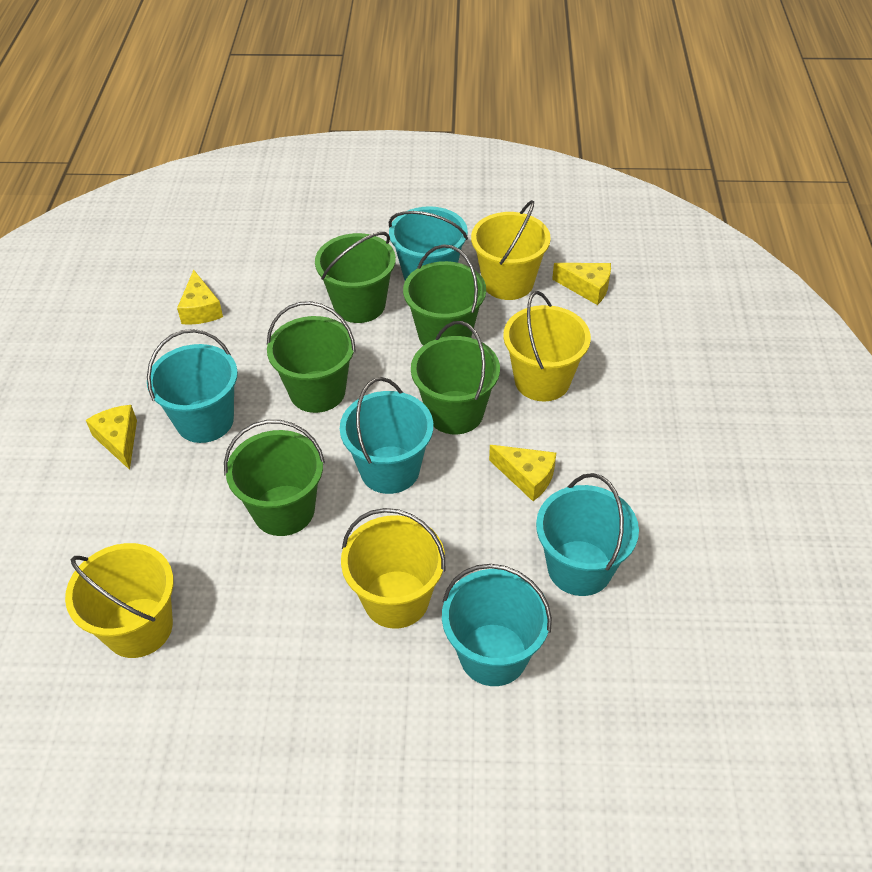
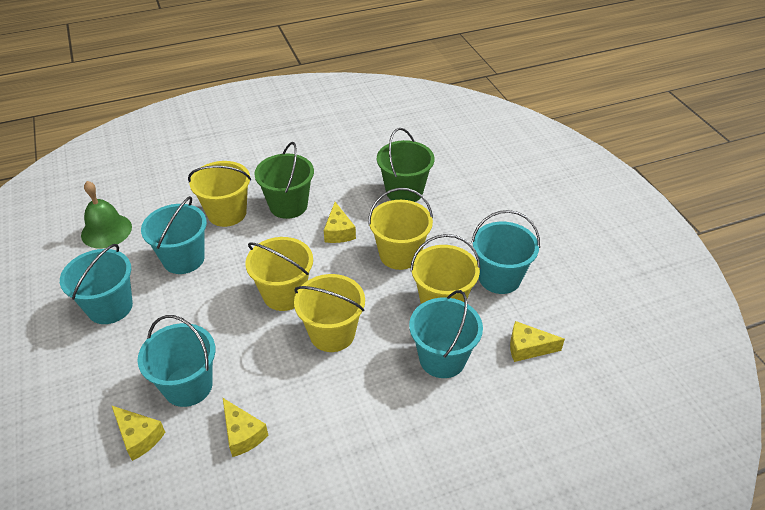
green bell: 0 -> 1
green bucket: 5 -> 2
yellow bucket: 4 -> 5

